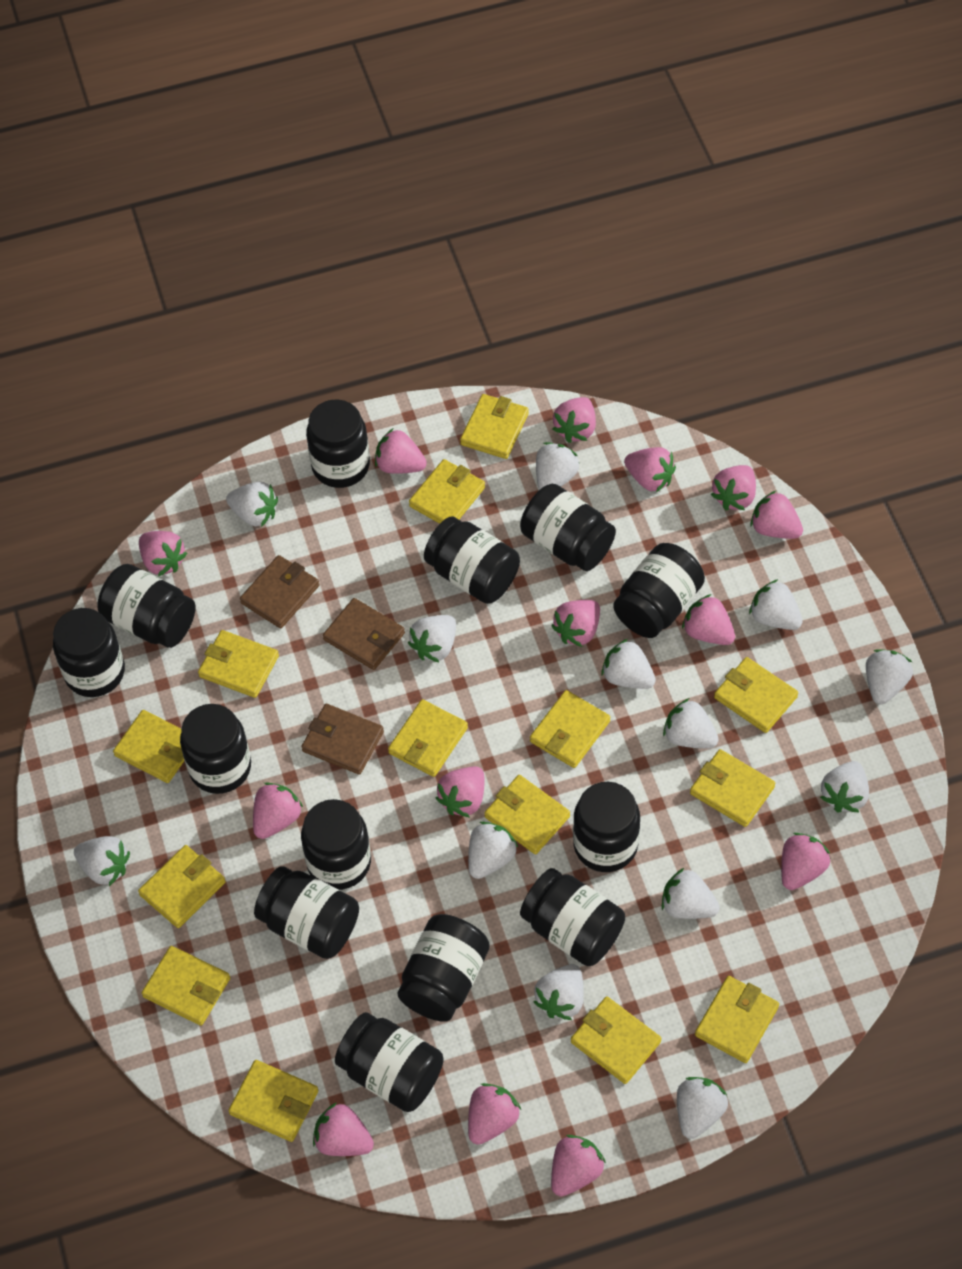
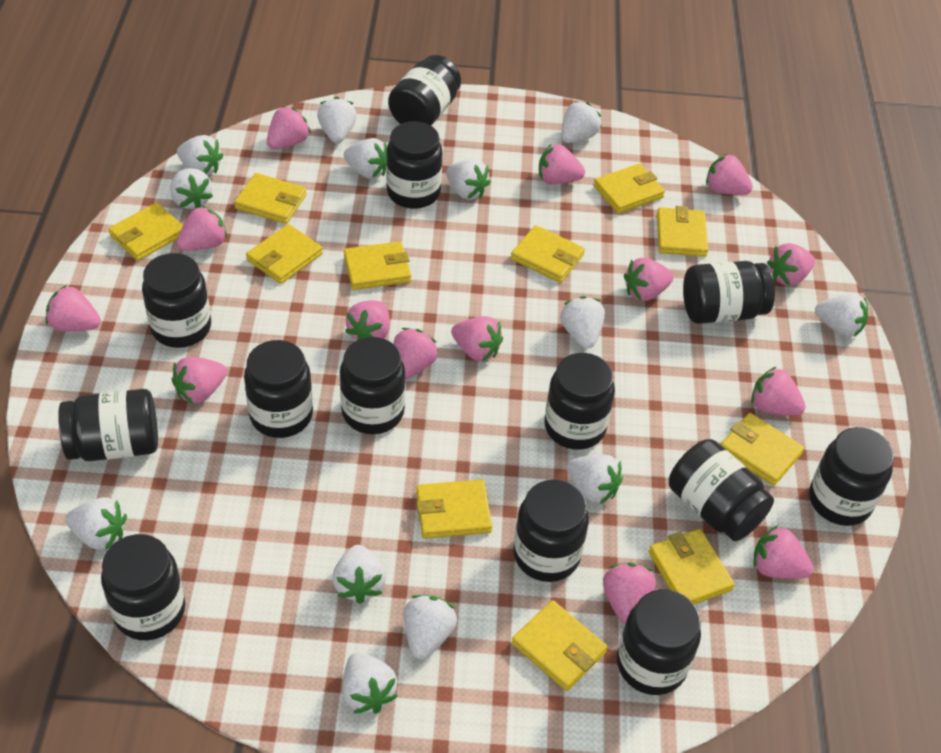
brown wallet: 3 -> 0
yellow wallet: 14 -> 11

